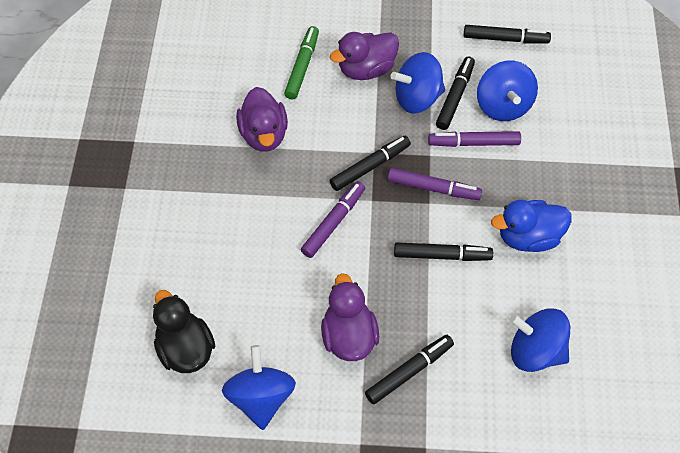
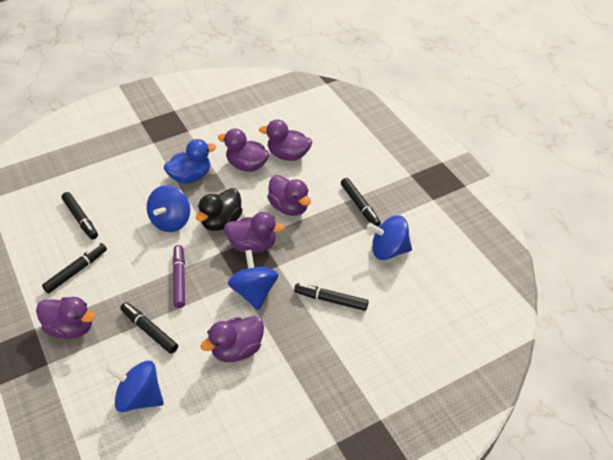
green marker: 1 -> 0
purple duck: 3 -> 6
purple marker: 3 -> 1

